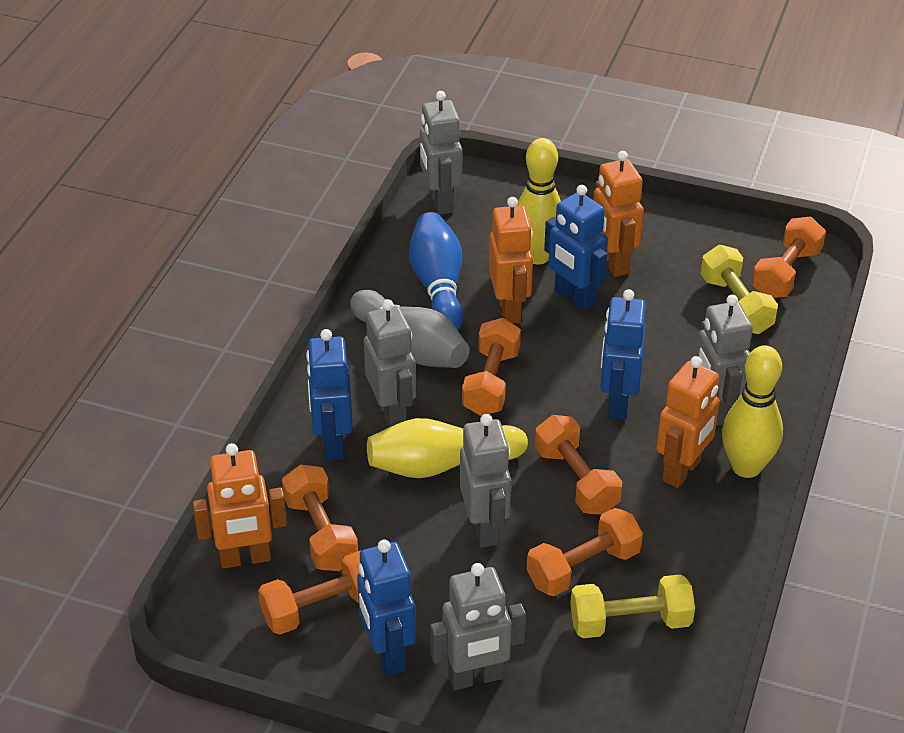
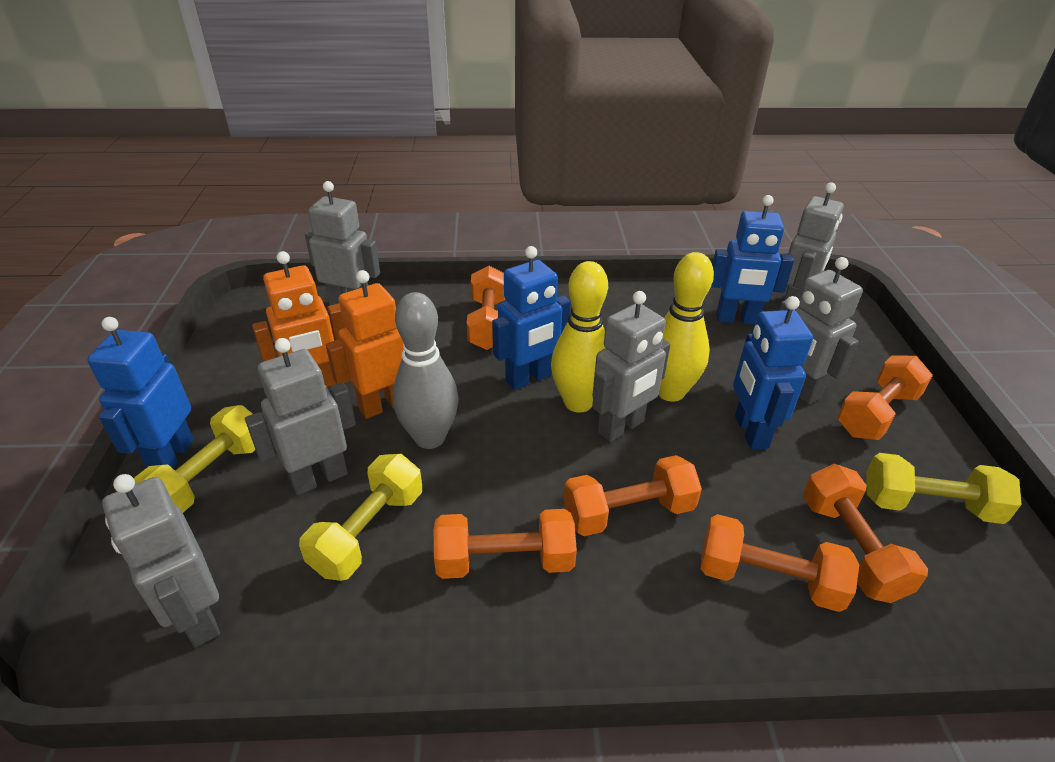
blue bowling pin: 1 -> 0
grey robot: 5 -> 6
orange robot: 4 -> 2
yellow bowling pin: 3 -> 2
yellow dumbbell: 2 -> 3

